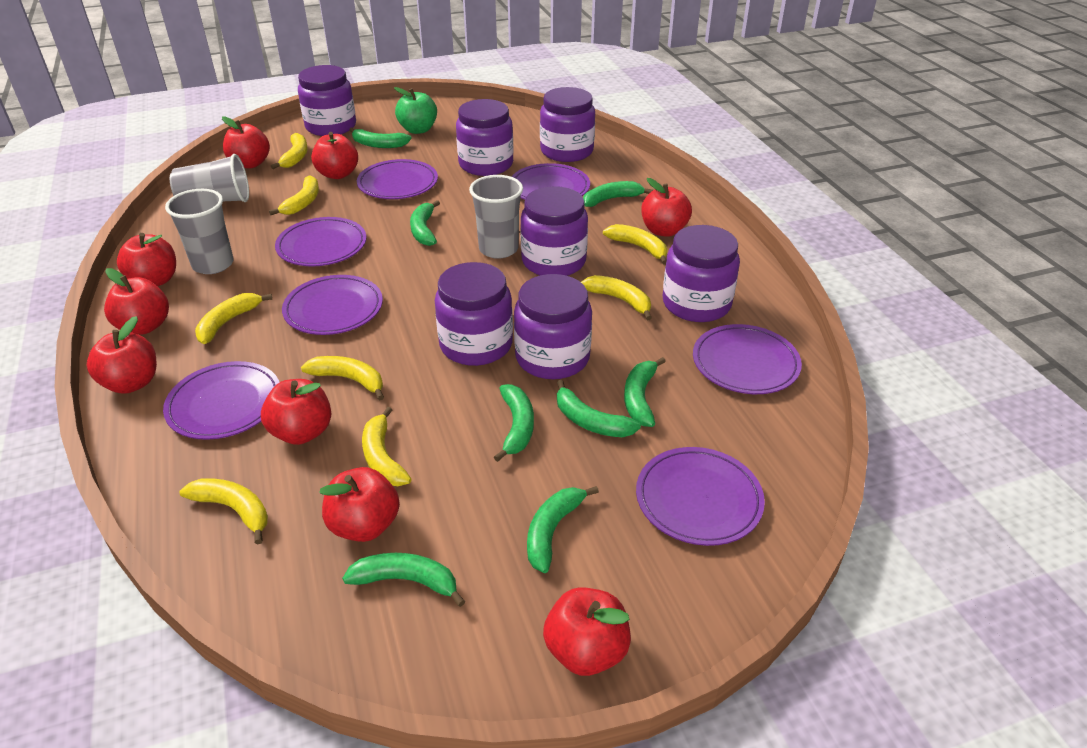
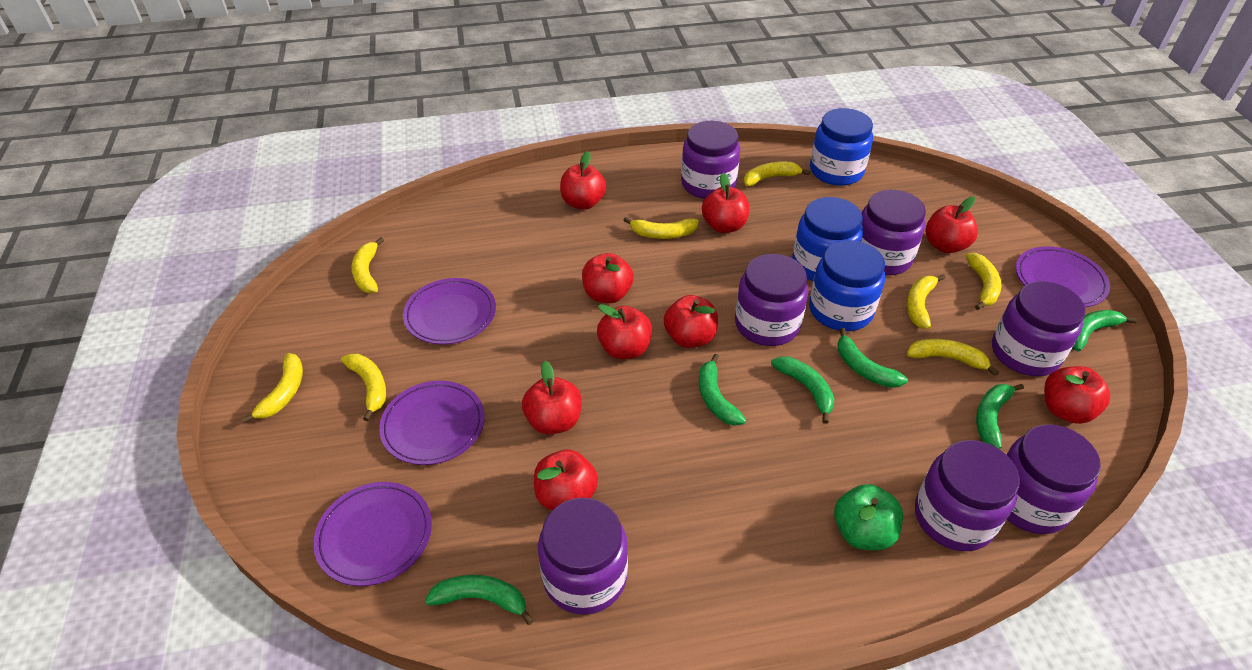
blue jar: 0 -> 3
green banana: 8 -> 6
grey cup: 3 -> 0
purple plate: 7 -> 4

